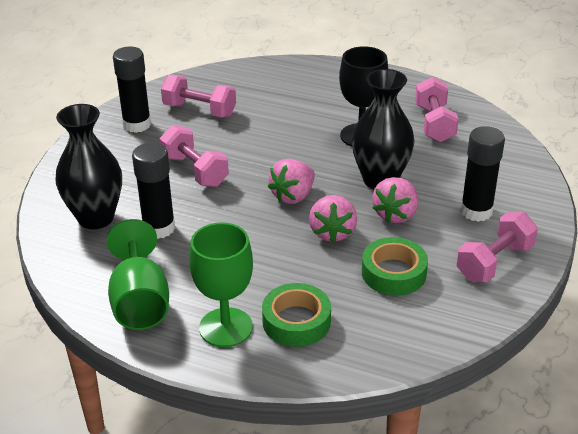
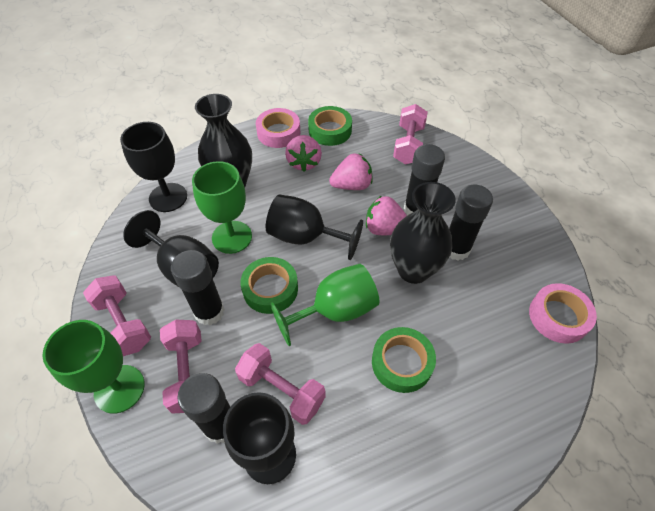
black glue stick: 3 -> 4
black goblet: 1 -> 4
green goblet: 2 -> 3
green tape: 2 -> 3
pink tape: 0 -> 2

